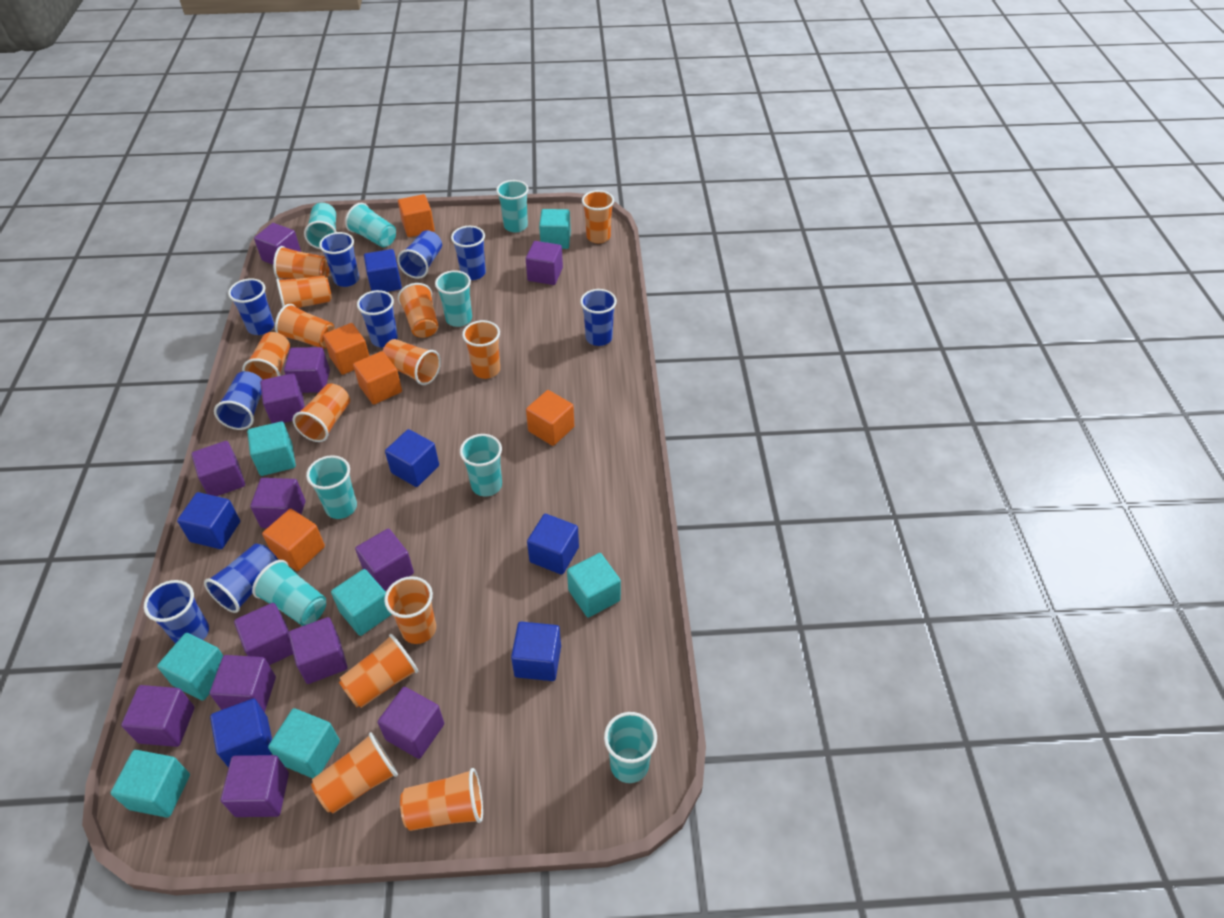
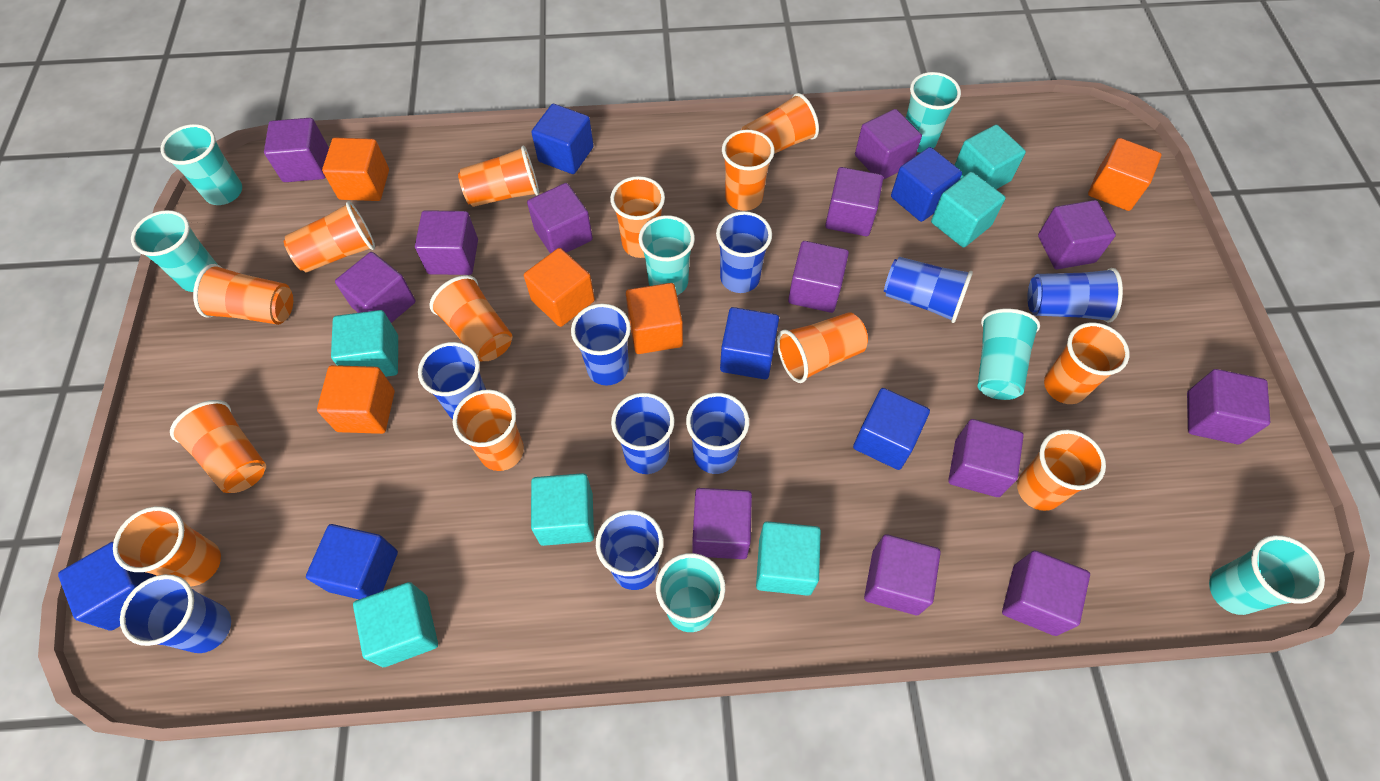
turquoise cube: 7 -> 6
turquoise cup: 8 -> 7

